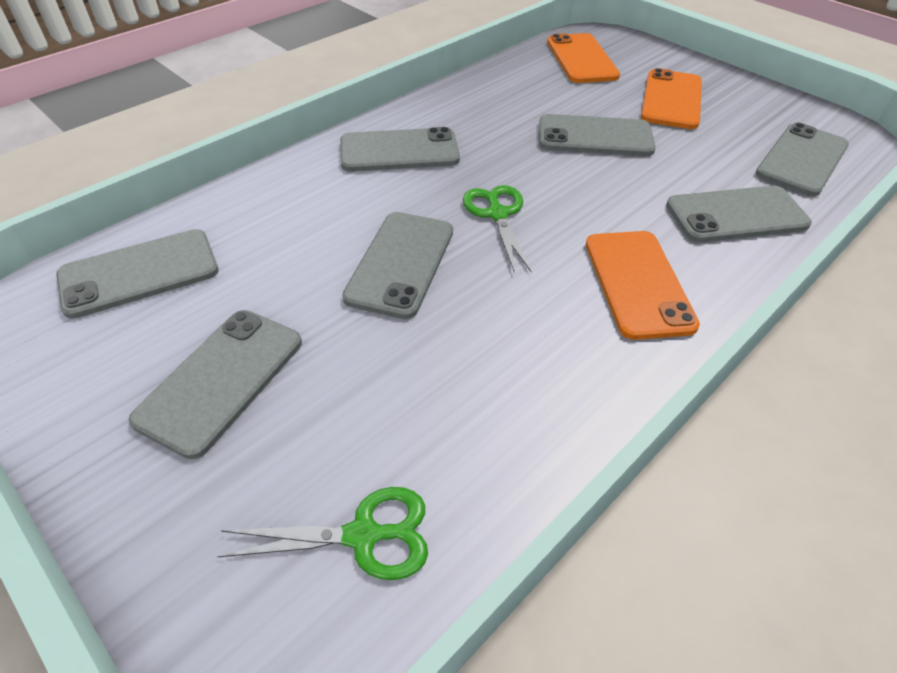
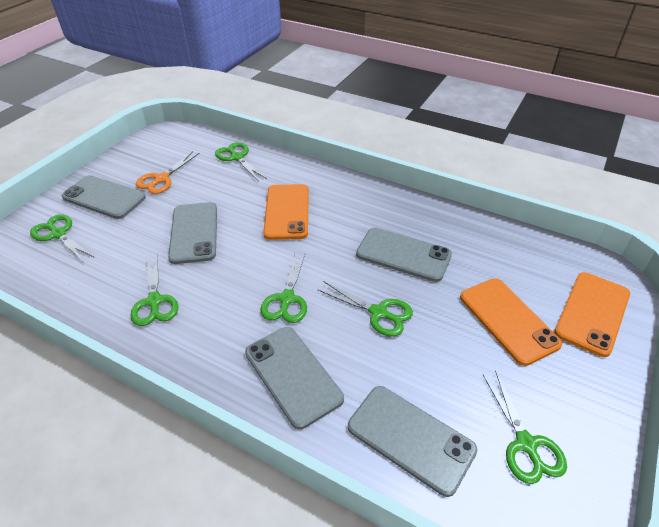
green scissors: 2 -> 6
grey phone: 7 -> 5
orange scissors: 0 -> 1

